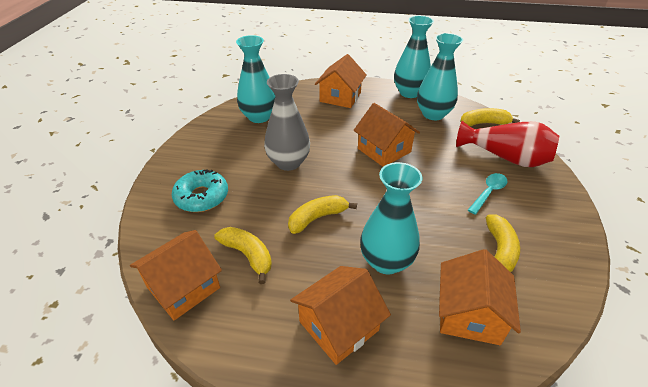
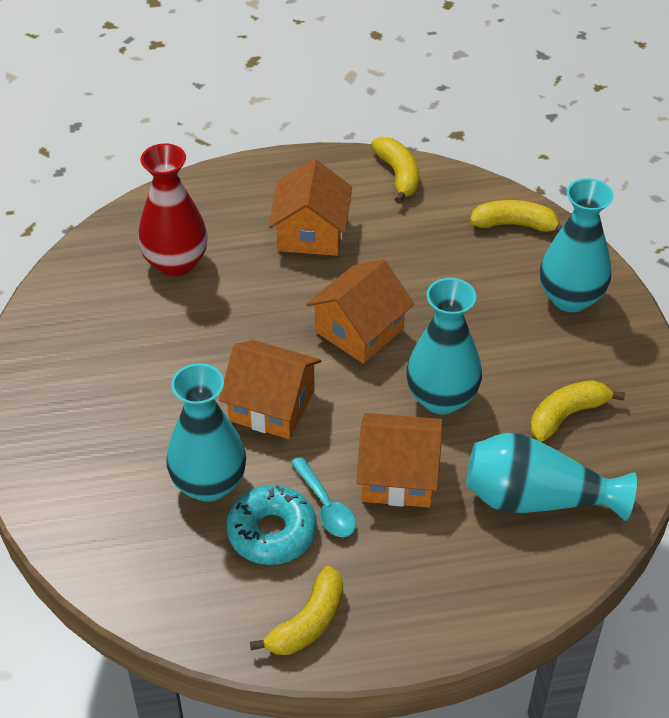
grey vase: 1 -> 0
orange house: 5 -> 4

